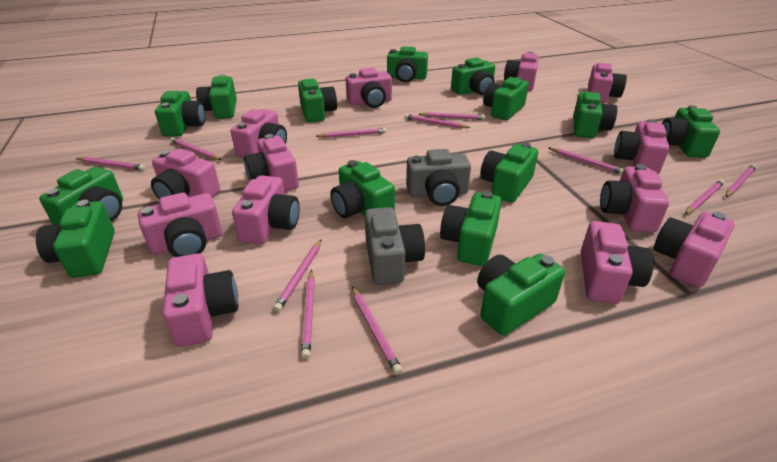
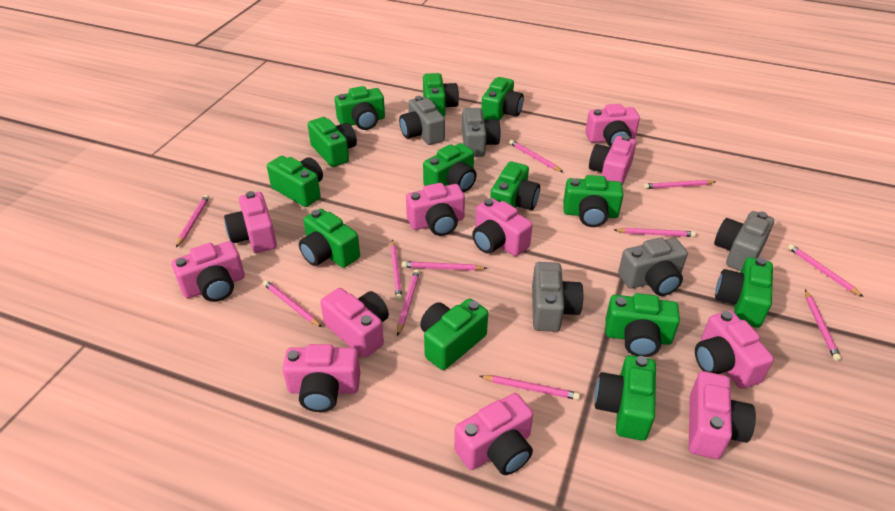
green camera: 14 -> 13
grey camera: 2 -> 5
pink camera: 13 -> 11

